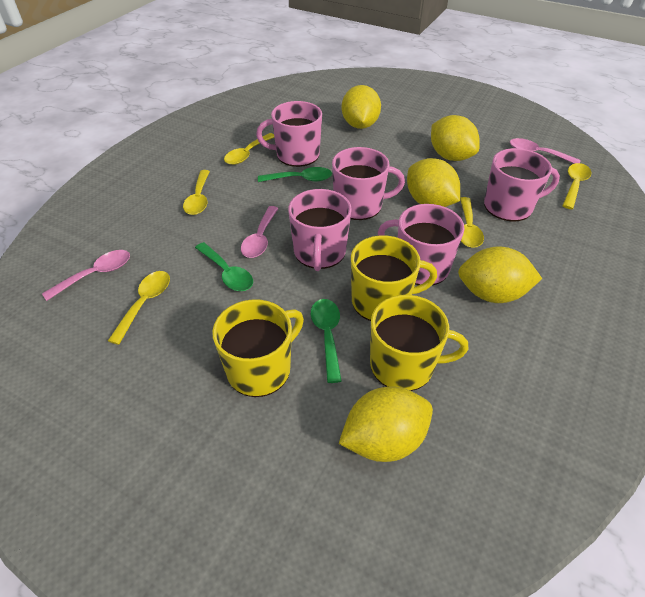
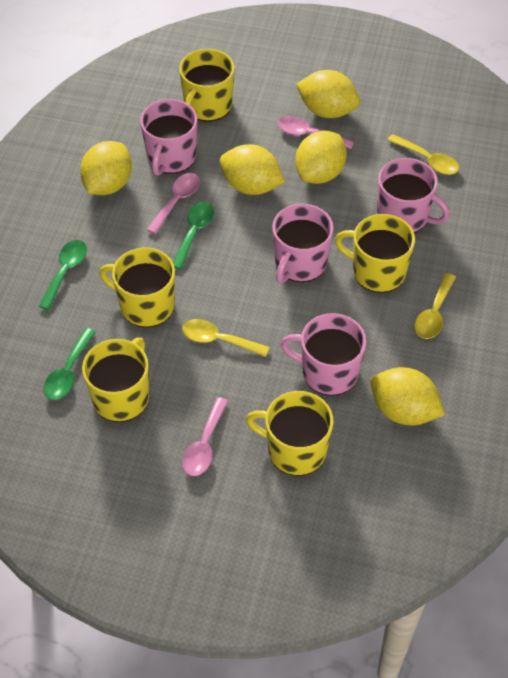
pink mug: 5 -> 4
yellow mug: 3 -> 5
yellow spoon: 5 -> 3

